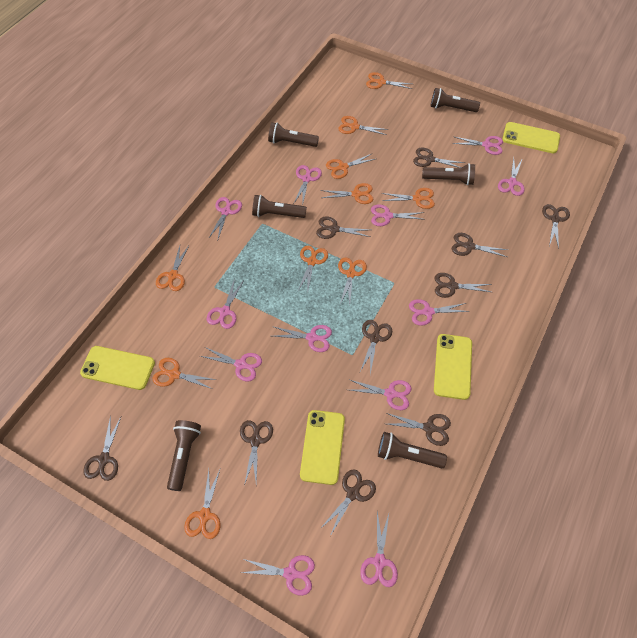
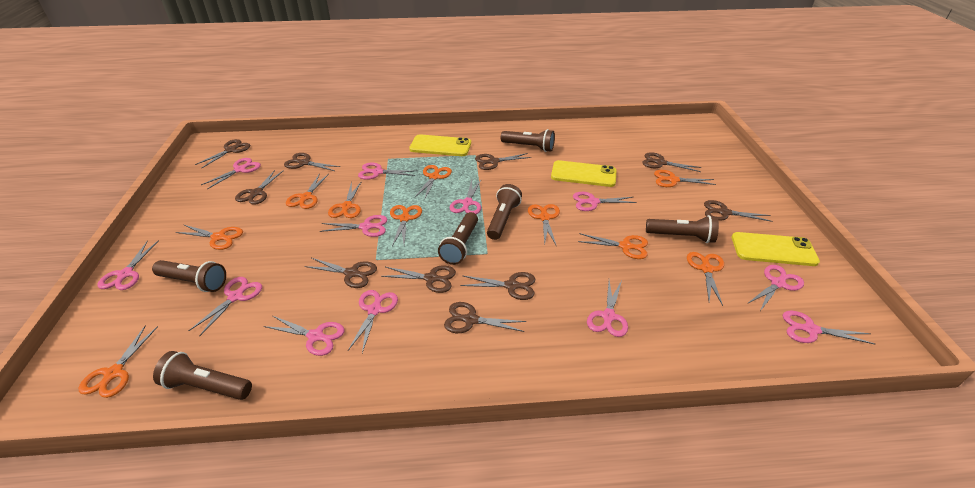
yellow phone: 4 -> 3

